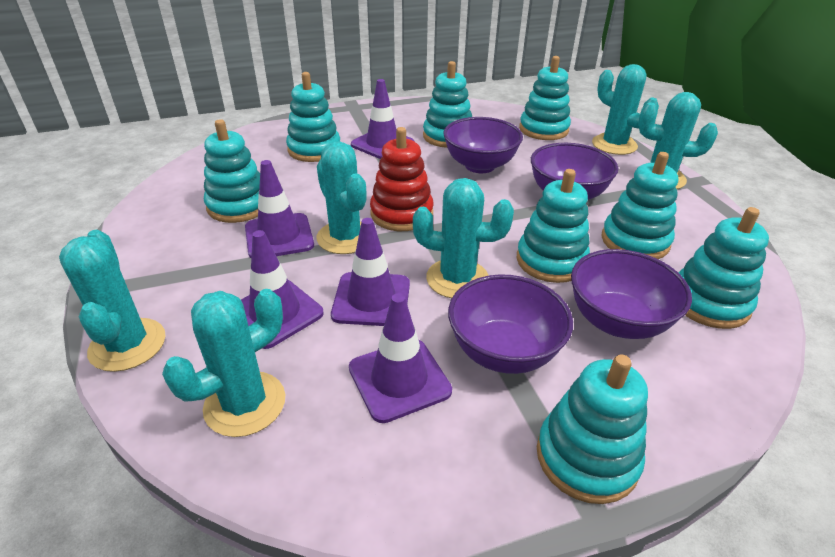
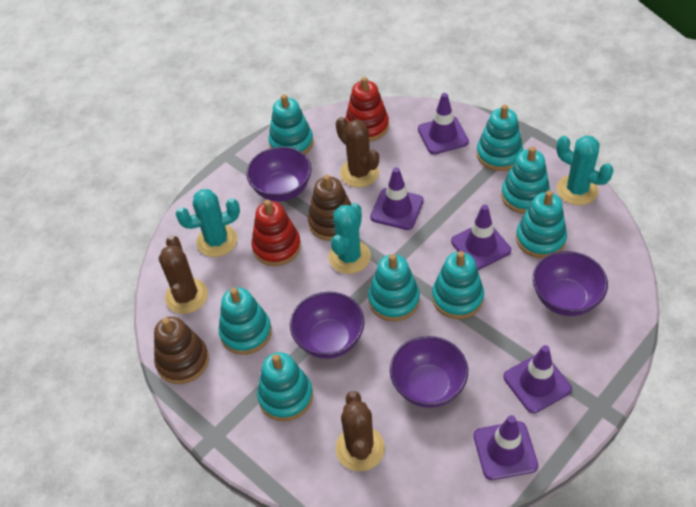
brown cactus: 0 -> 3
brown stacking toy: 0 -> 2
red stacking toy: 1 -> 2
turquoise cactus: 6 -> 3

